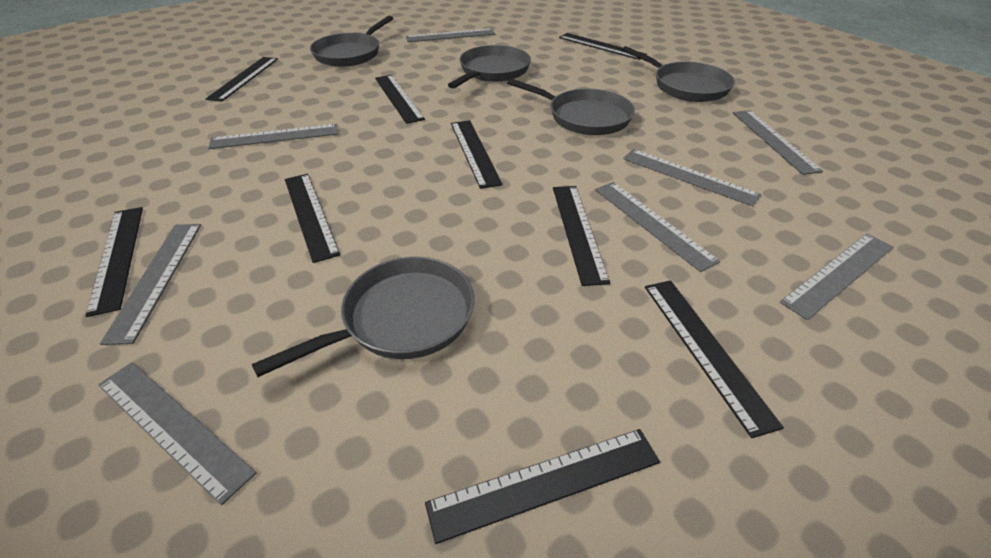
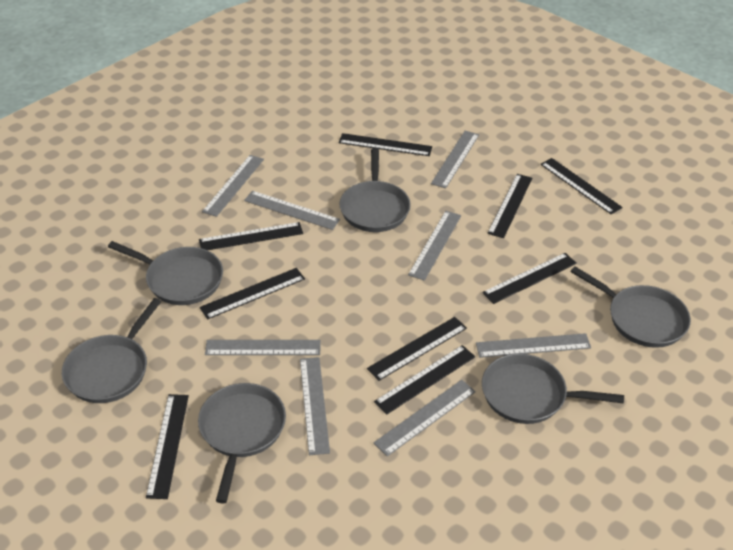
grey pan: 5 -> 6

